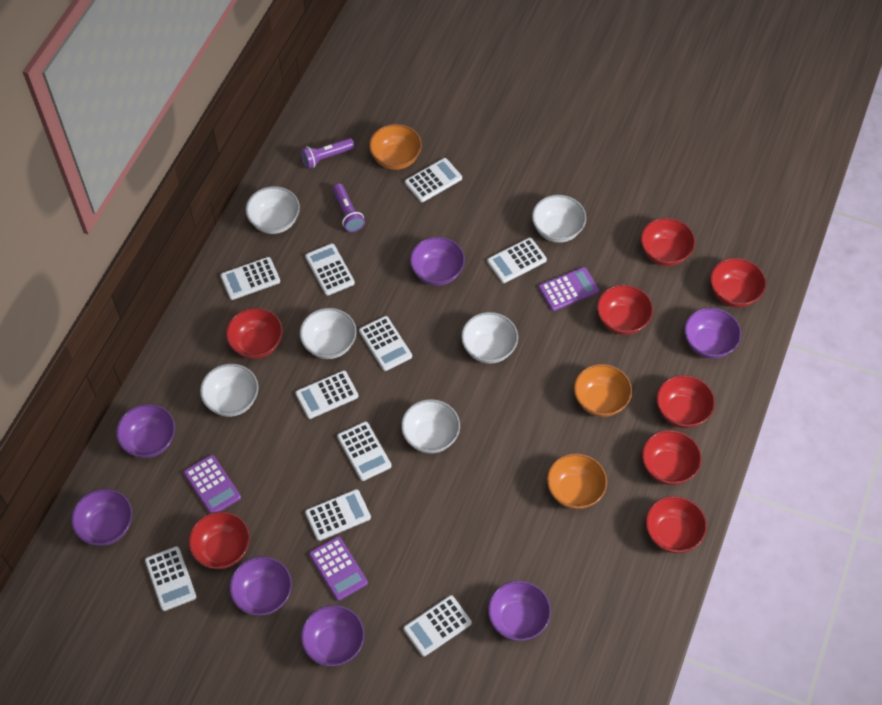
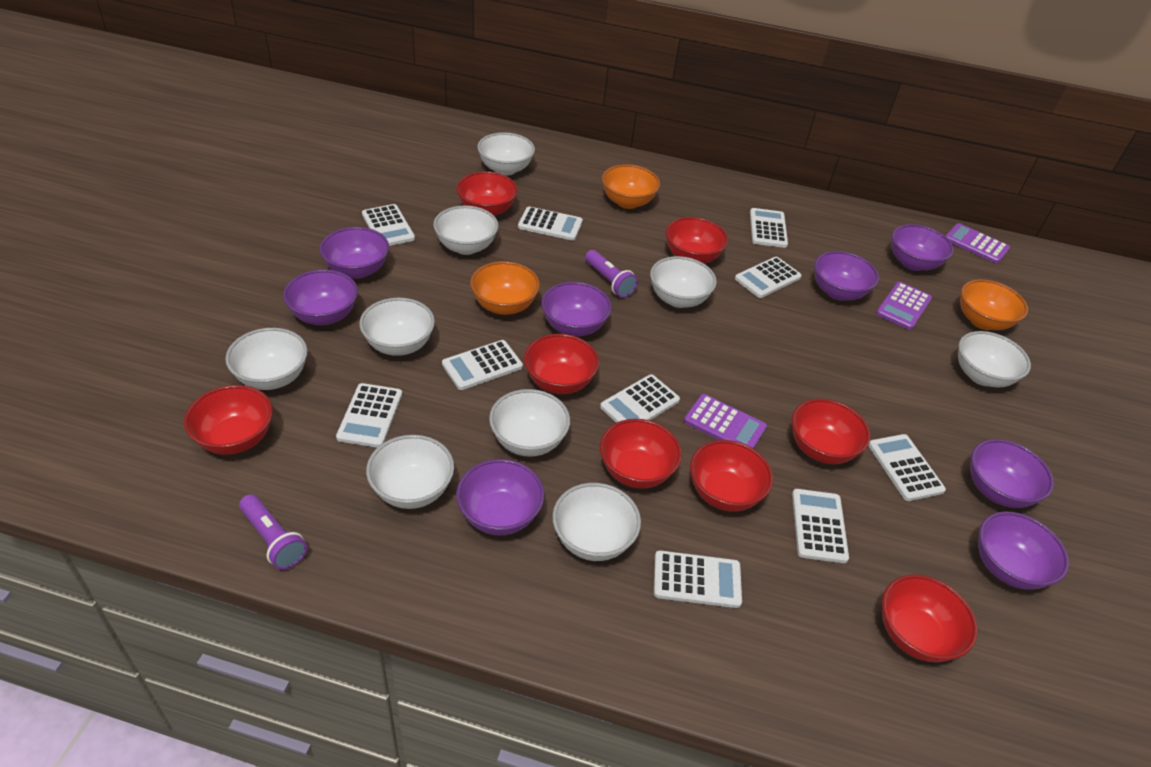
purple bowl: 7 -> 8
white bowl: 6 -> 9

